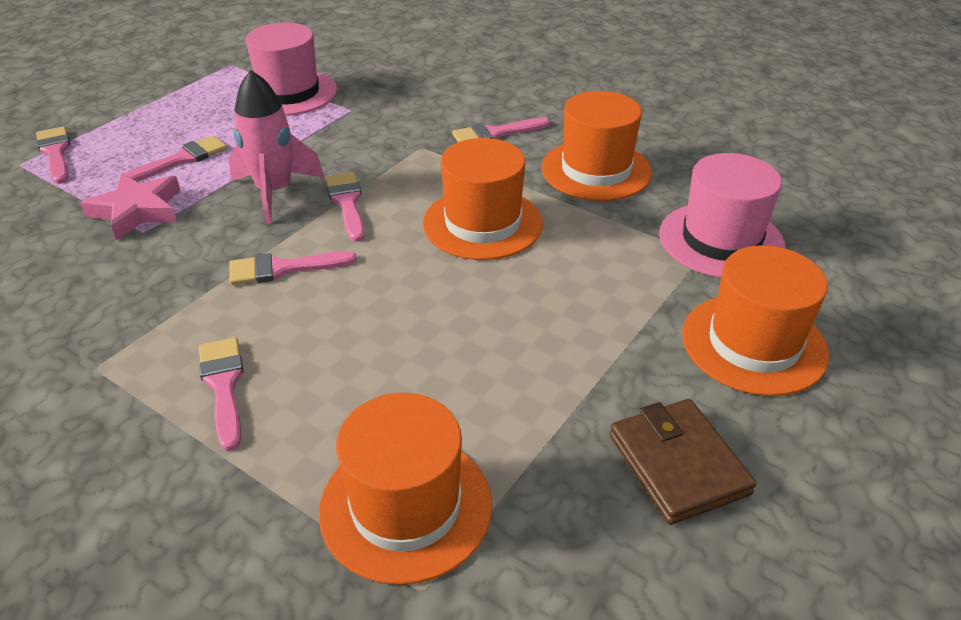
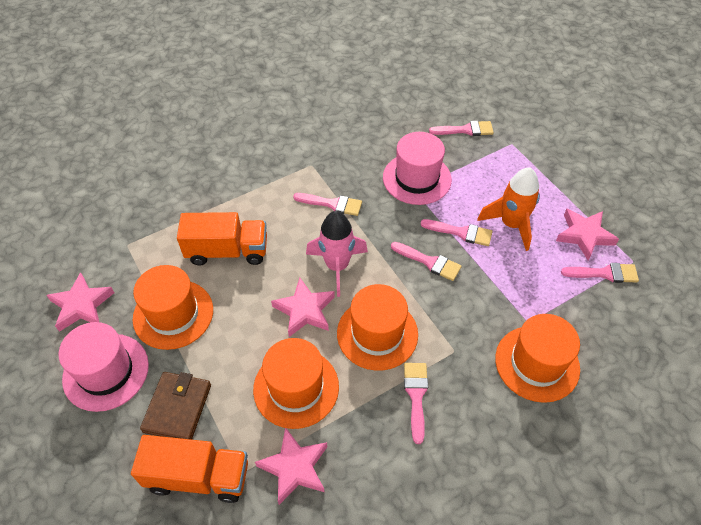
orange rocket: 0 -> 1
orange truck: 0 -> 2
pink star: 1 -> 4

